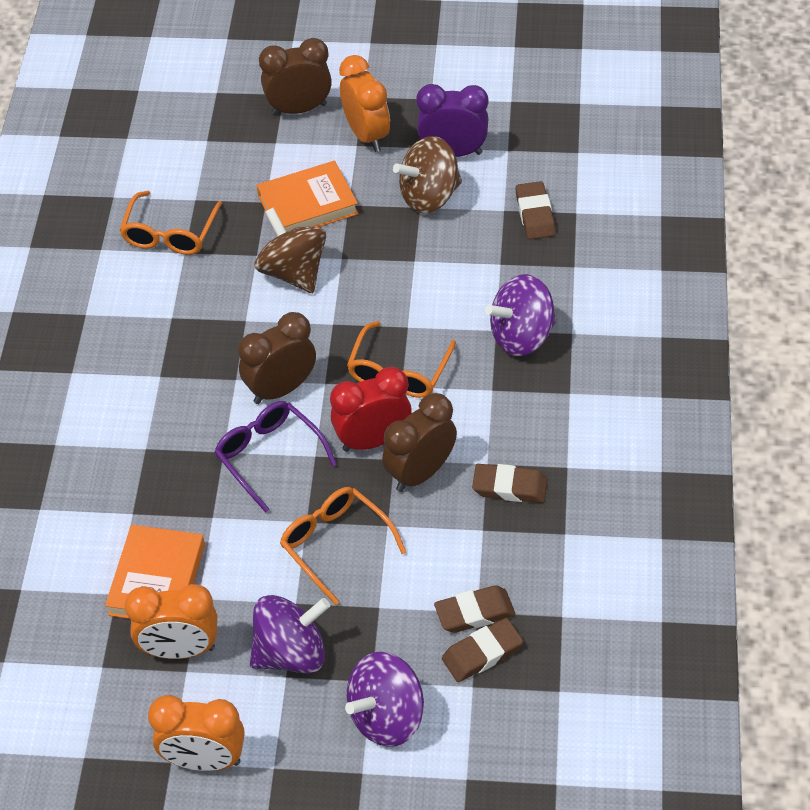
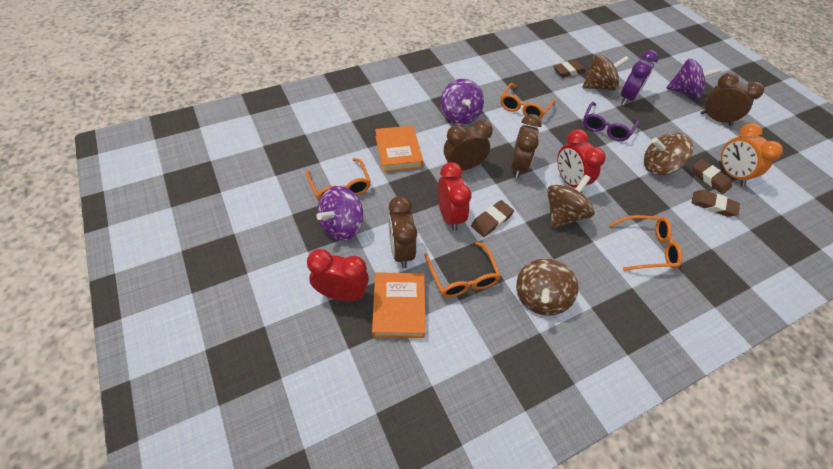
brown clock: 3 -> 4
brown spinning top: 2 -> 4
orange clock: 3 -> 1
orange glasses: 3 -> 4
red clock: 1 -> 3

